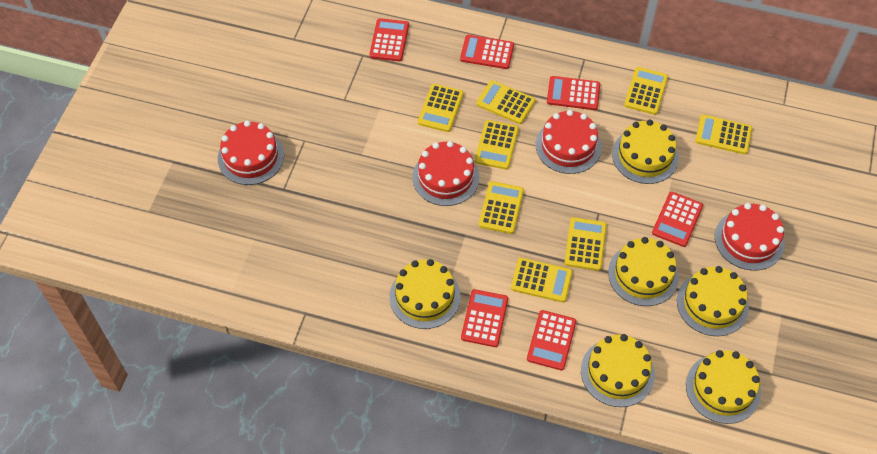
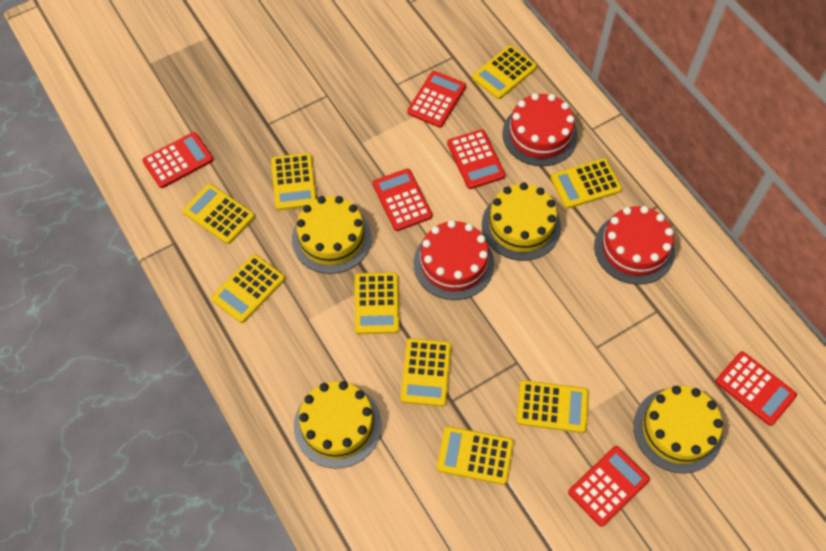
red cake: 4 -> 3
yellow cake: 6 -> 4
yellow calculator: 8 -> 9

